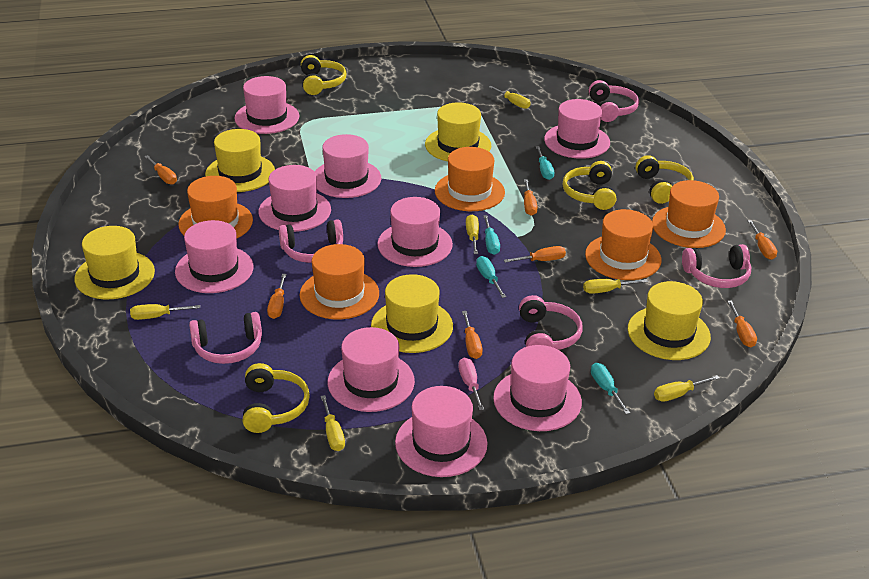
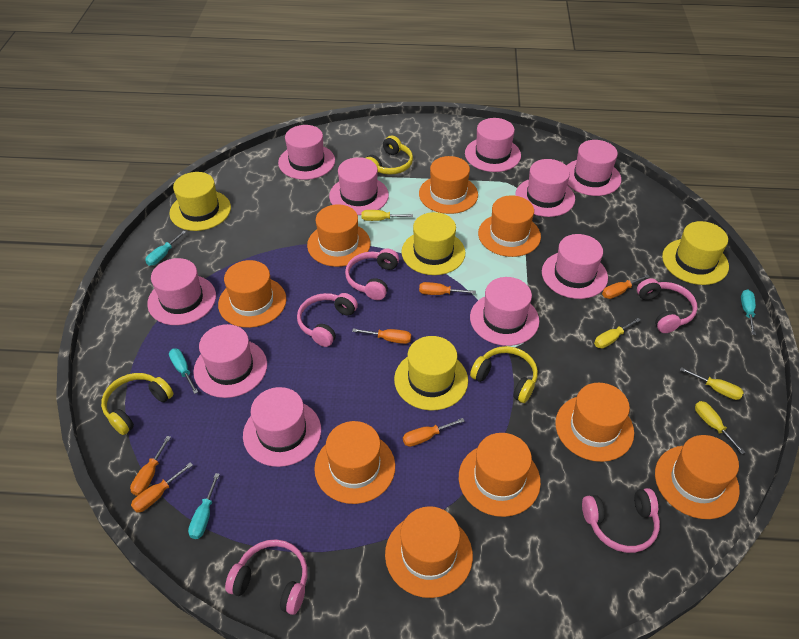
orange hat: 5 -> 9
orange screwdriver: 7 -> 6
pink hat: 9 -> 10
pink screwdriver: 1 -> 0
yellow hat: 5 -> 4
yellow headphones: 4 -> 3
yellow screwdriver: 6 -> 4

